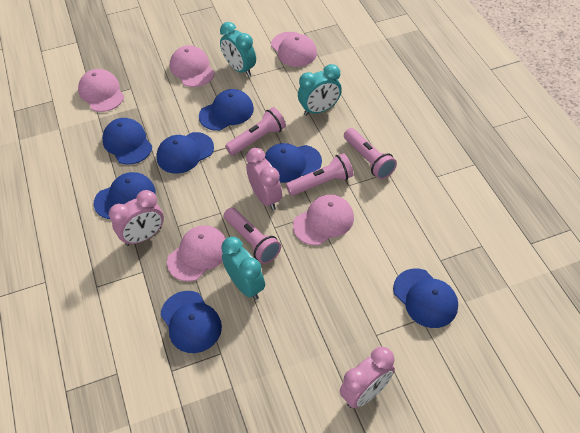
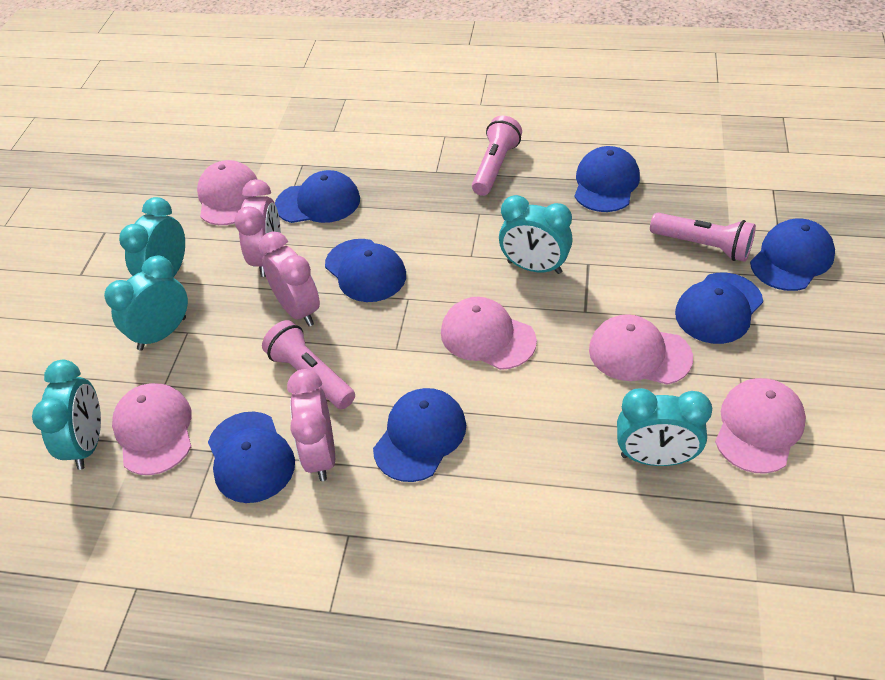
pink flashlight: 4 -> 3
turquoise clock: 3 -> 5

